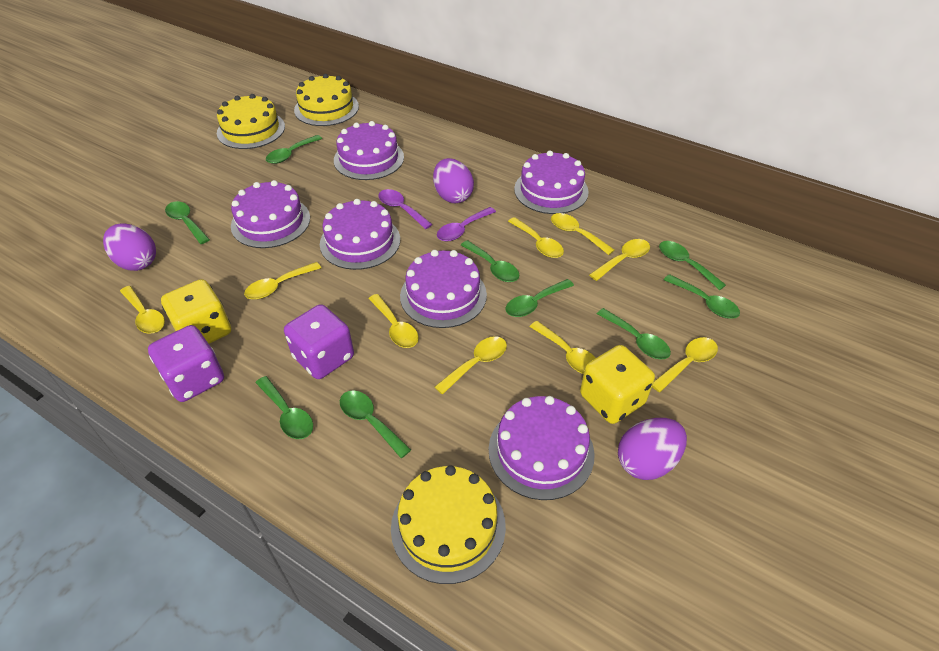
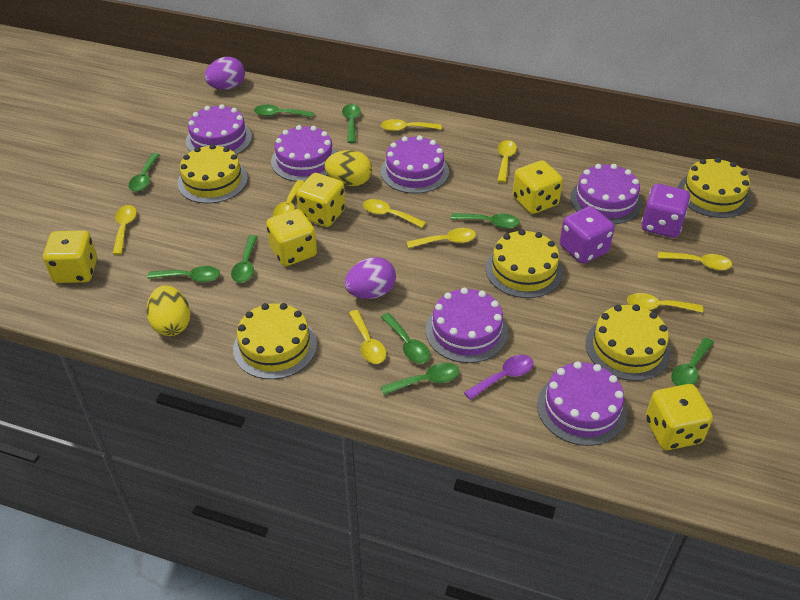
purple egg: 3 -> 2
purple spoon: 2 -> 1
yellow cake: 3 -> 5
yellow dice: 2 -> 5
yellow egg: 0 -> 2

